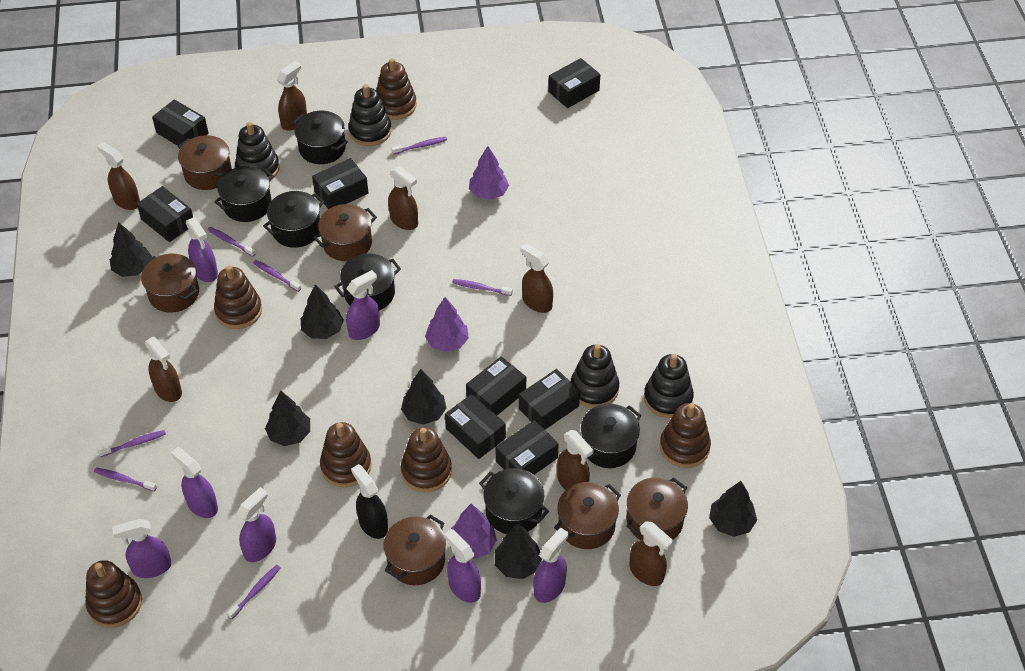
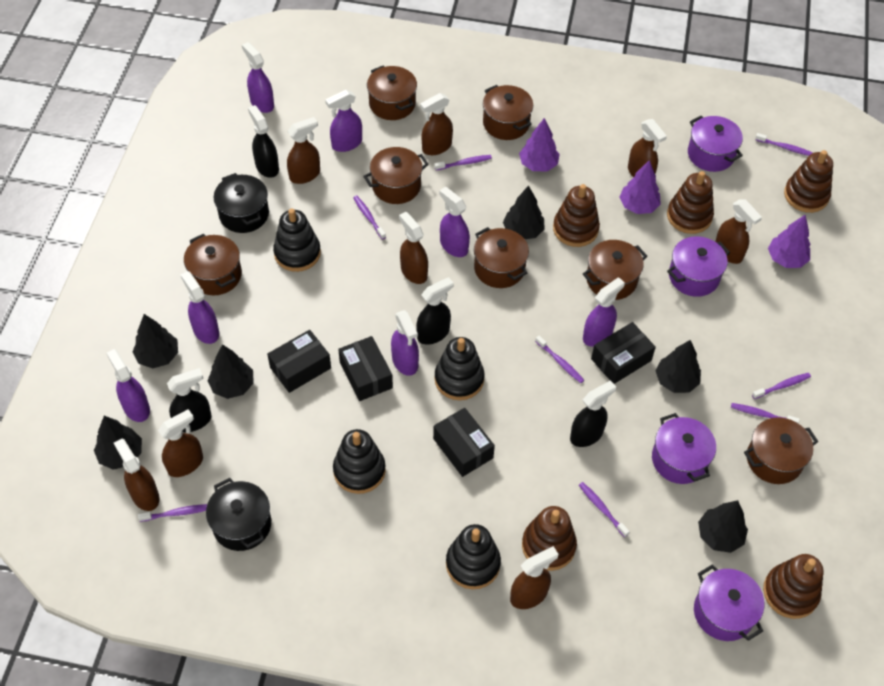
black box: 8 -> 4
black pot: 6 -> 2
black spray bottle: 1 -> 4
brown pot: 6 -> 7
brown spray bottle: 7 -> 8
brown stacking toy: 6 -> 5
purple pot: 0 -> 4
purple toothbrush: 7 -> 8

